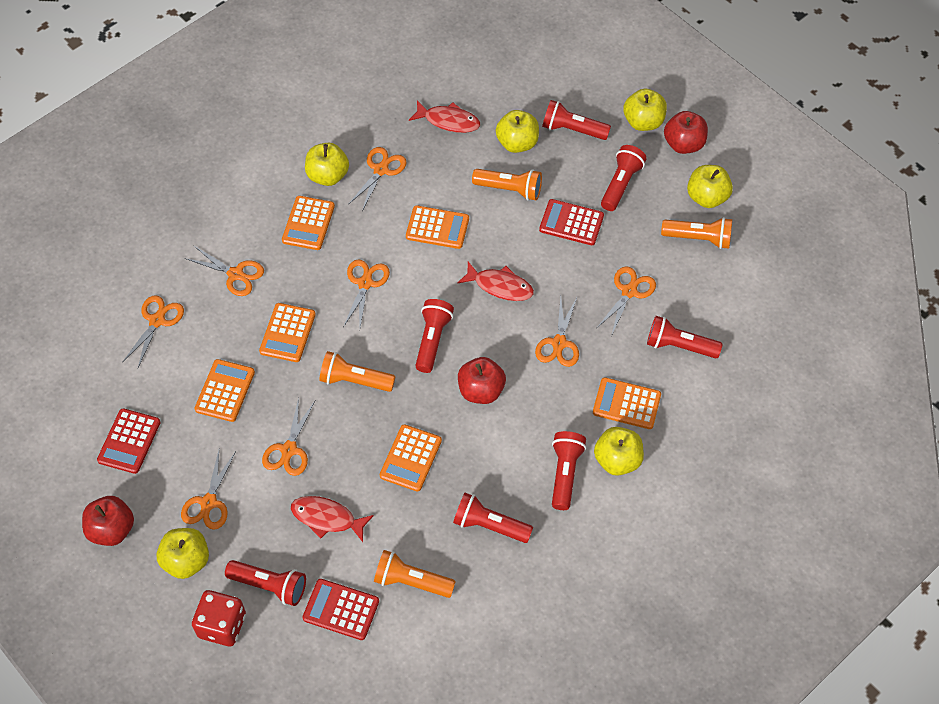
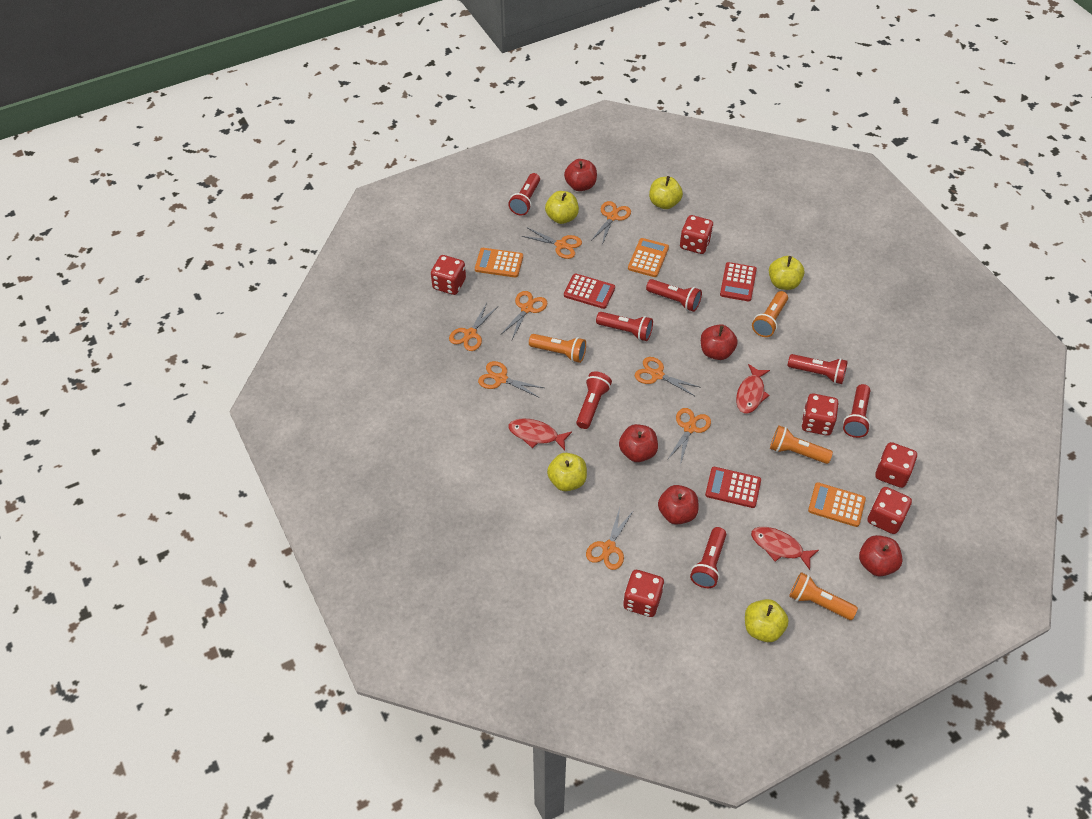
orange calculator: 6 -> 3
red apple: 3 -> 5
red dice: 1 -> 6
yellow apple: 6 -> 5

